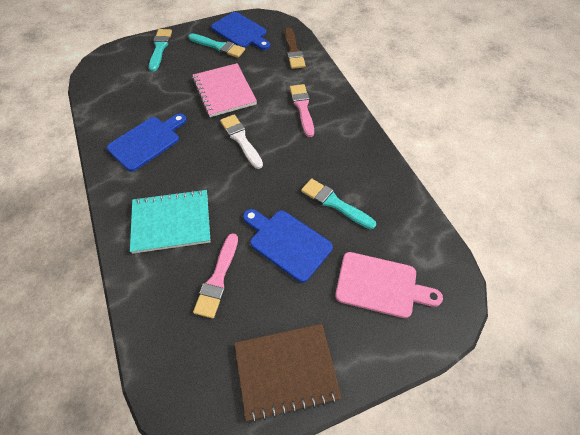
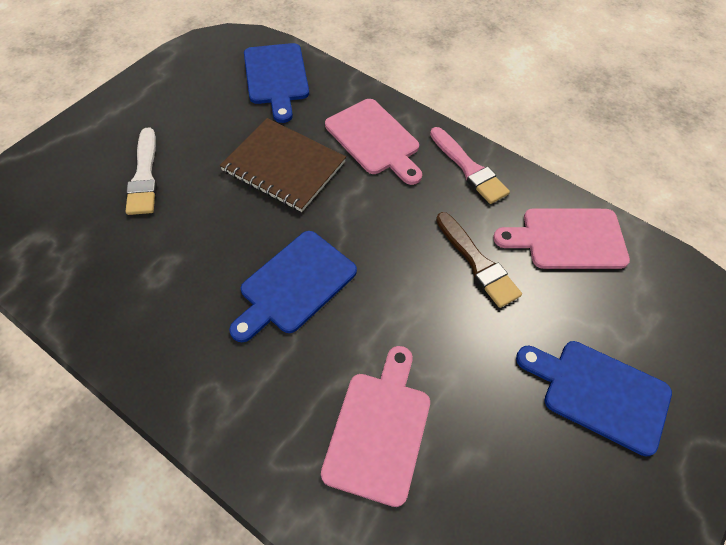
pink brush: 2 -> 1
pink cutting board: 1 -> 3
pink notebook: 1 -> 0
turquoise brush: 3 -> 0
turquoise notebook: 1 -> 0

